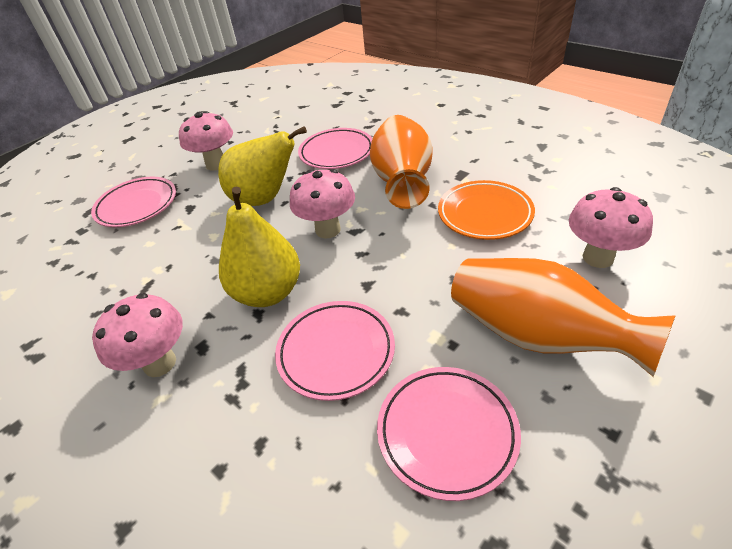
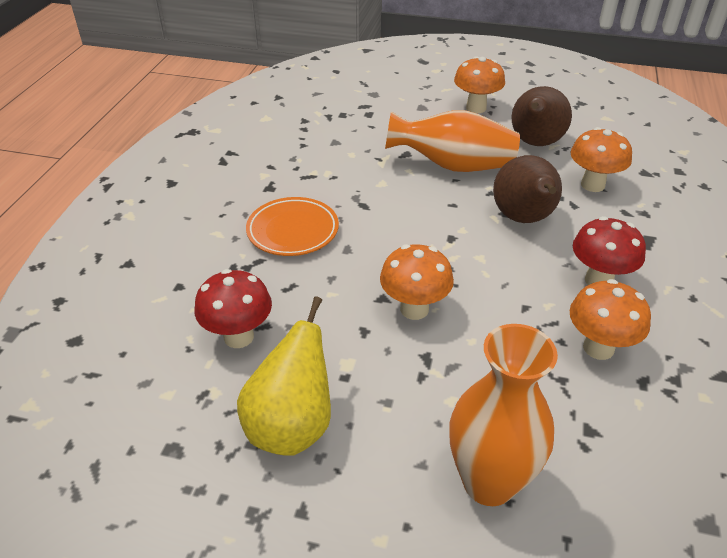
brown pear: 0 -> 2
orange mushroom: 0 -> 4
pink mushroom: 4 -> 0
pink plate: 4 -> 0
red mushroom: 0 -> 2
yellow pear: 2 -> 1

